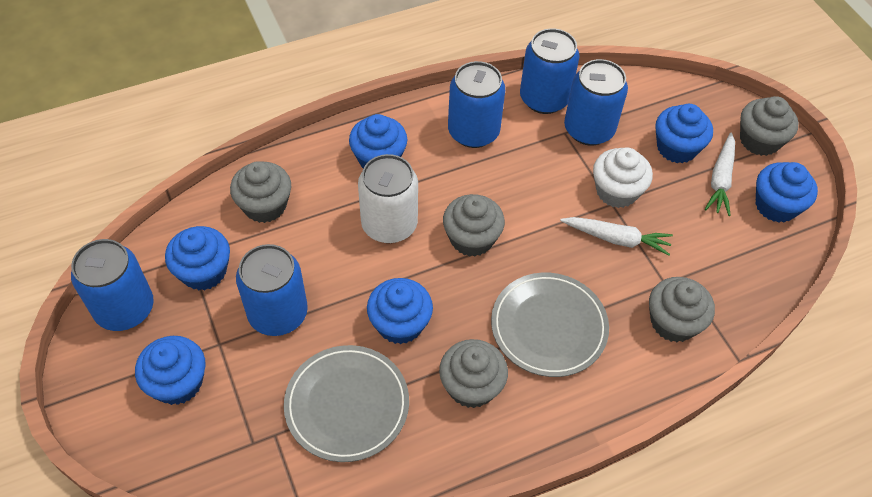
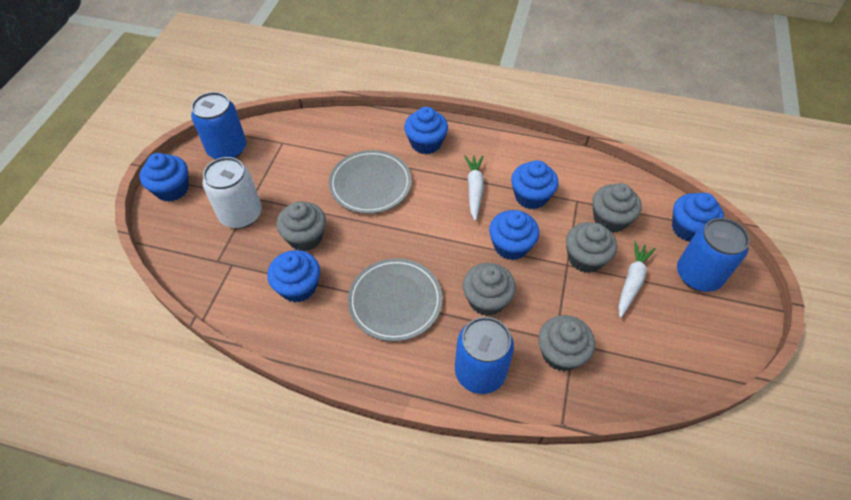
blue can: 5 -> 3
white cupcake: 1 -> 0

